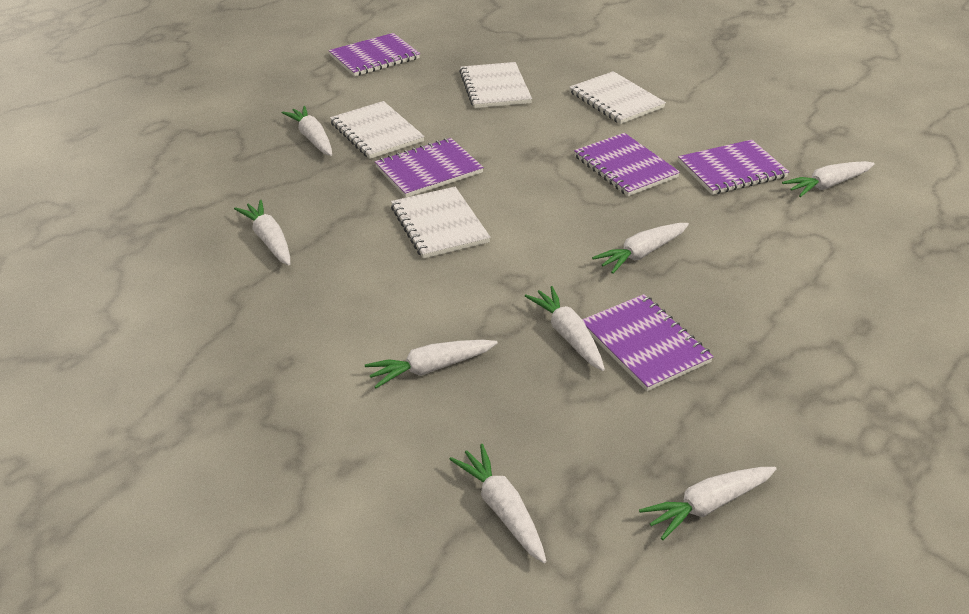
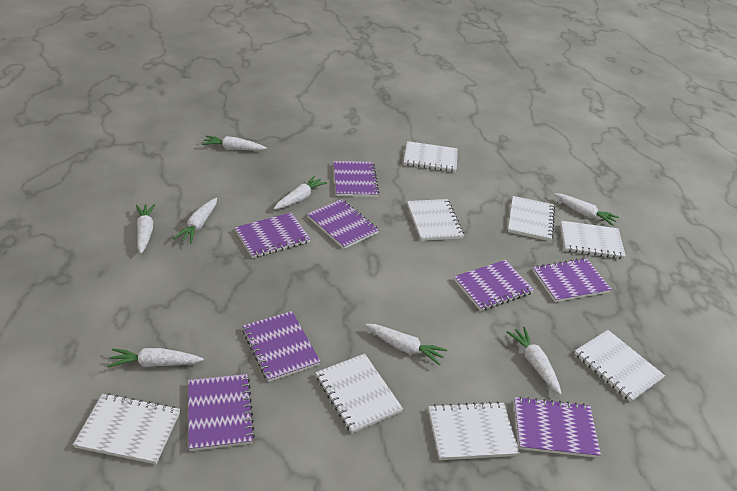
purple notebook: 5 -> 8
white notebook: 4 -> 8

